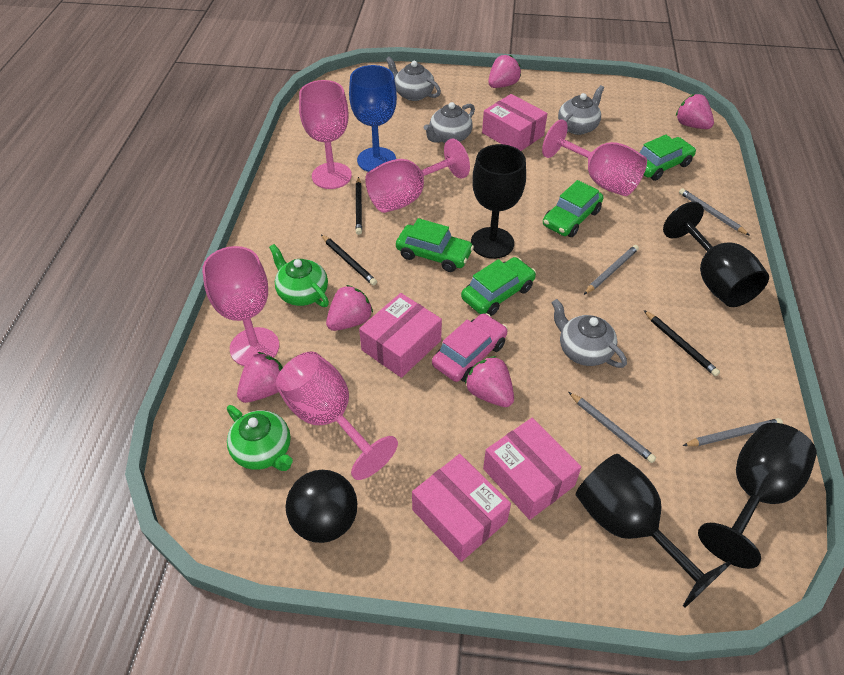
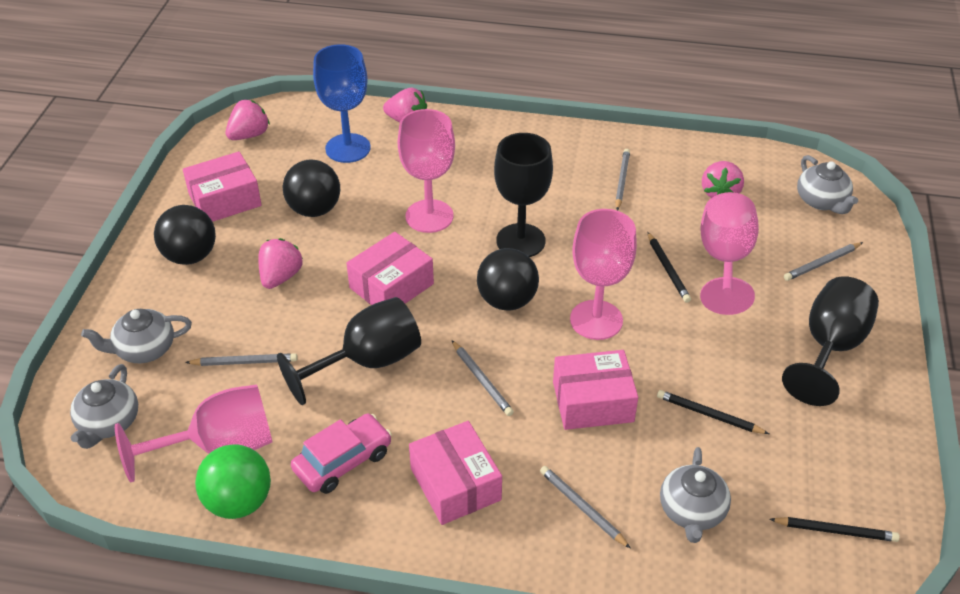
black ball: 1 -> 3
black goblet: 4 -> 3
green ball: 0 -> 1
green car: 4 -> 0
green teapot: 2 -> 0
grey pencil: 4 -> 5
pink goblet: 5 -> 4
pink strawberry: 5 -> 4

